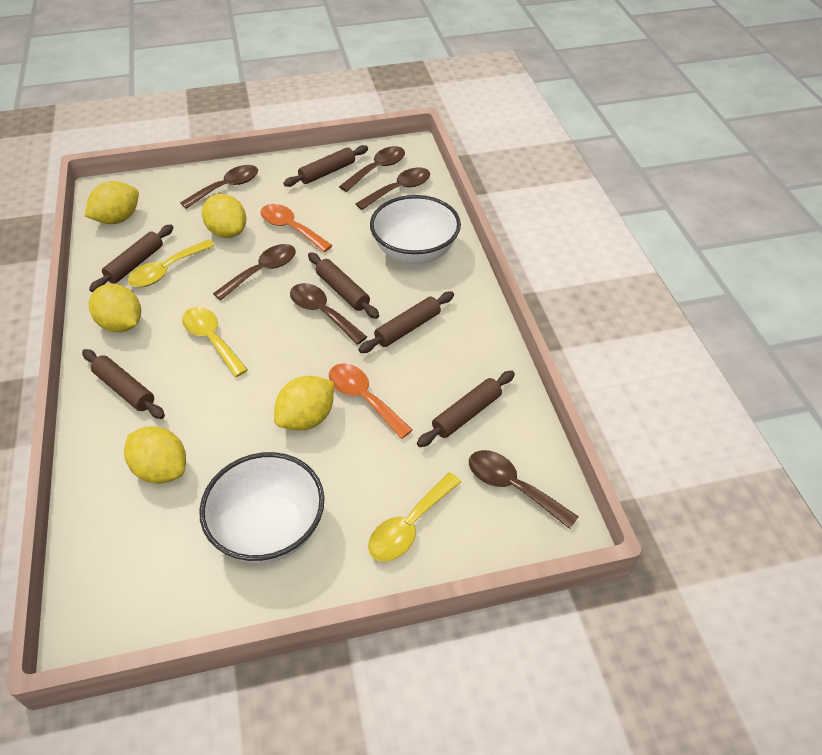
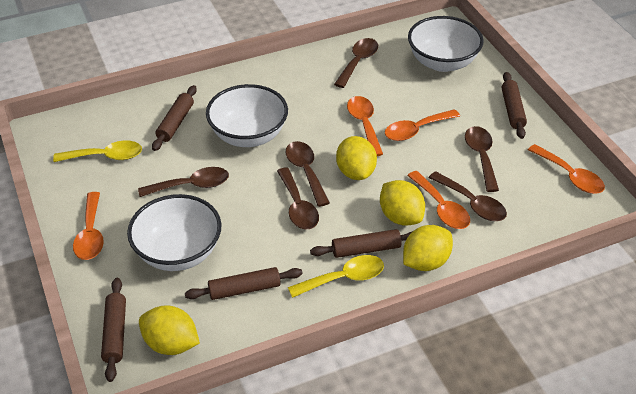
brown rolling pin: 6 -> 5
orange spoon: 2 -> 5
white bowl: 2 -> 3
yellow lemon: 5 -> 4
yellow spoon: 3 -> 2

